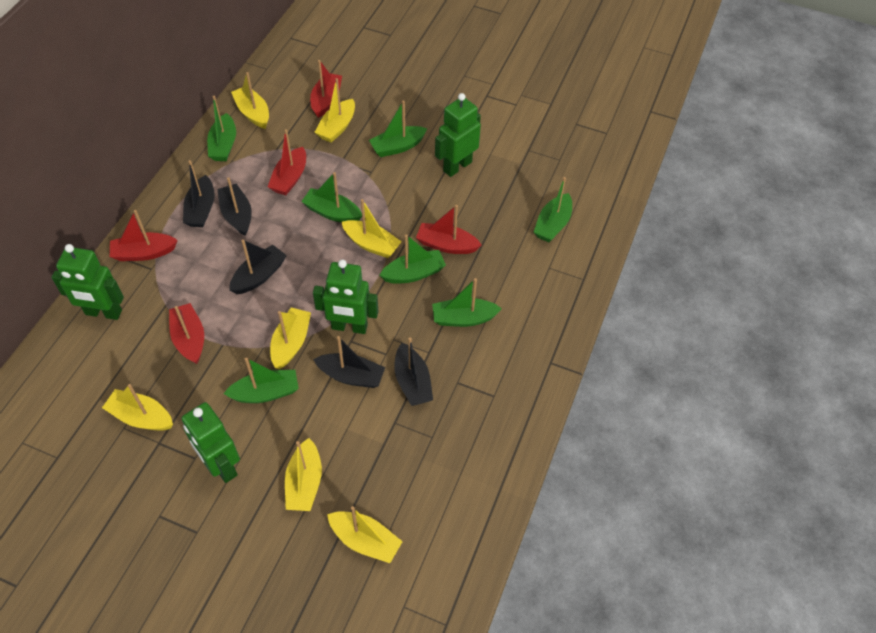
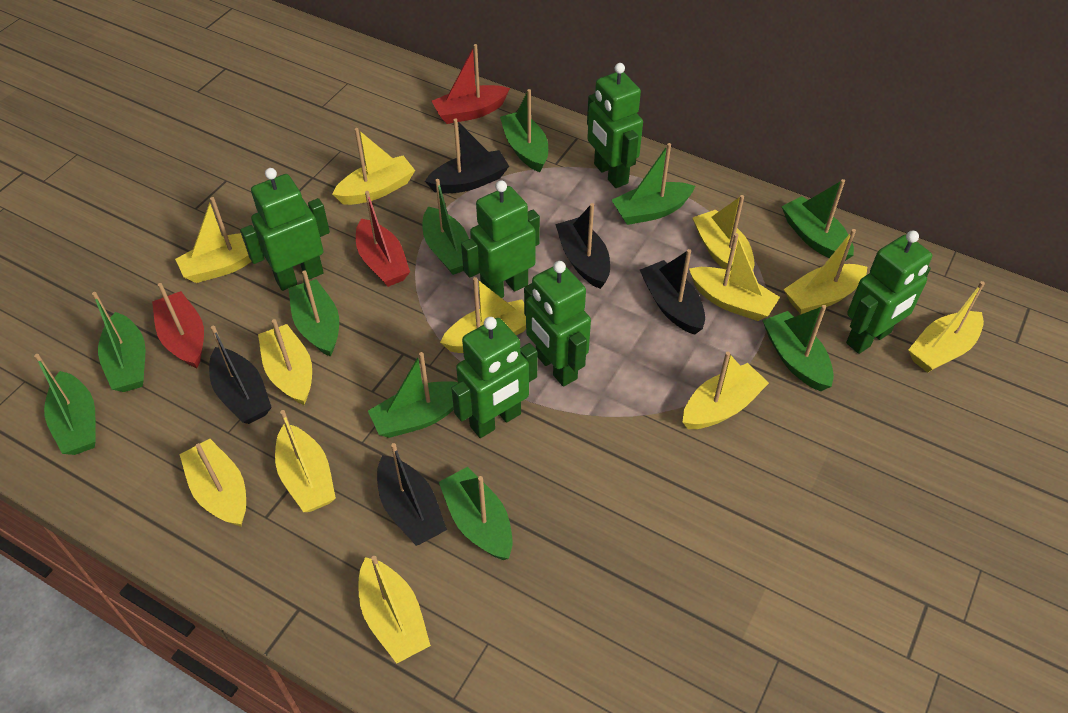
green boat: 7 -> 10
green robot: 4 -> 6
red boat: 5 -> 3
yellow boat: 7 -> 12

